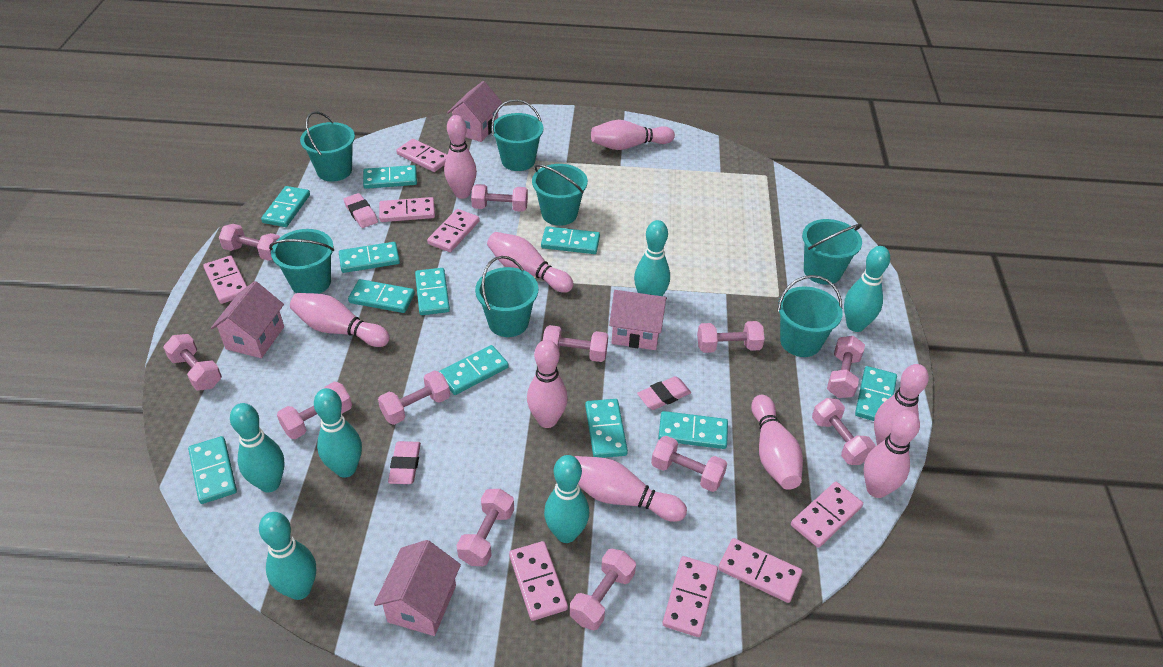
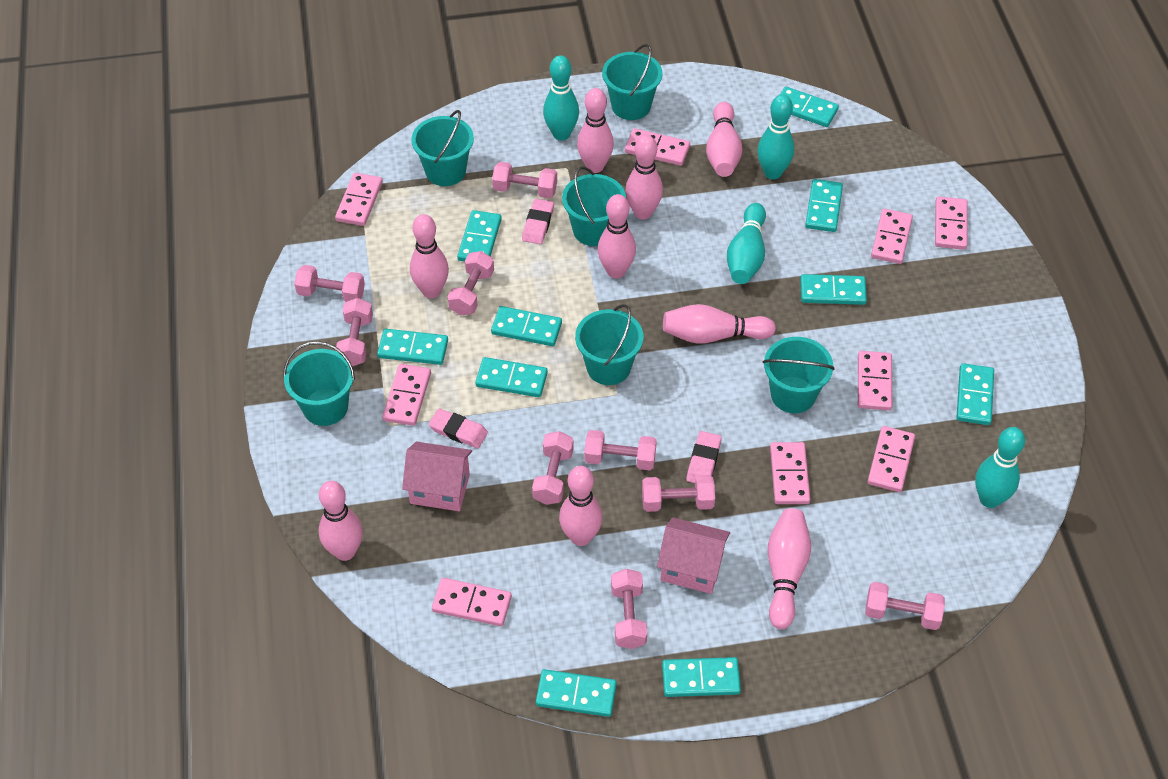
pink domino: 8 -> 9
pink dumbbell: 12 -> 9
pink house: 4 -> 2
turquoise bowling pin: 6 -> 4
turquoise bucket: 7 -> 6
turquoise domino: 11 -> 10

